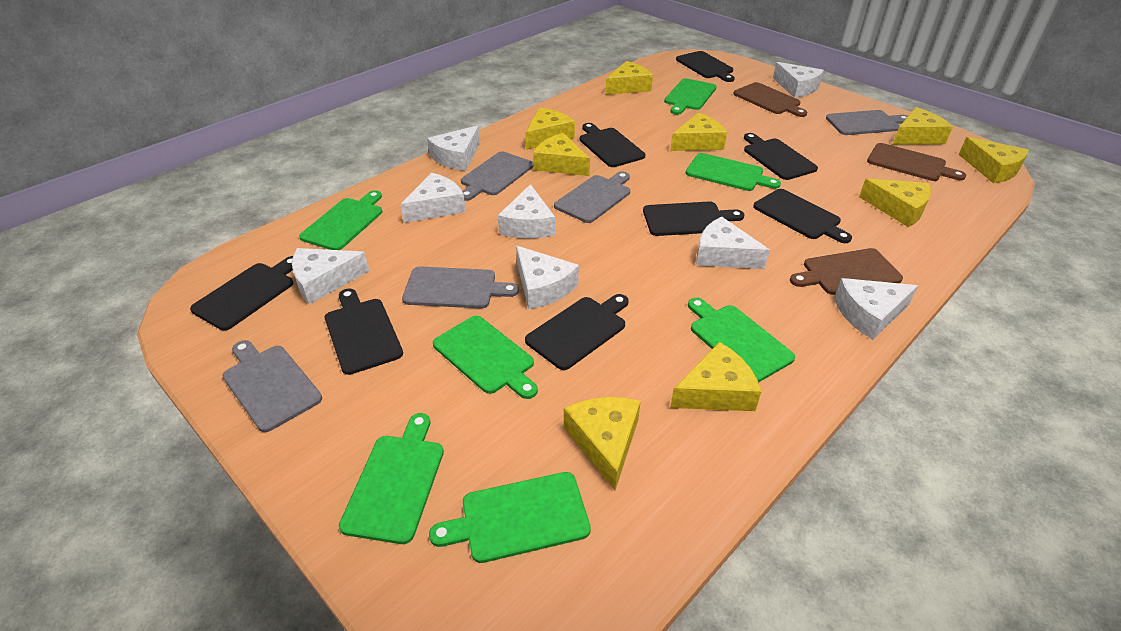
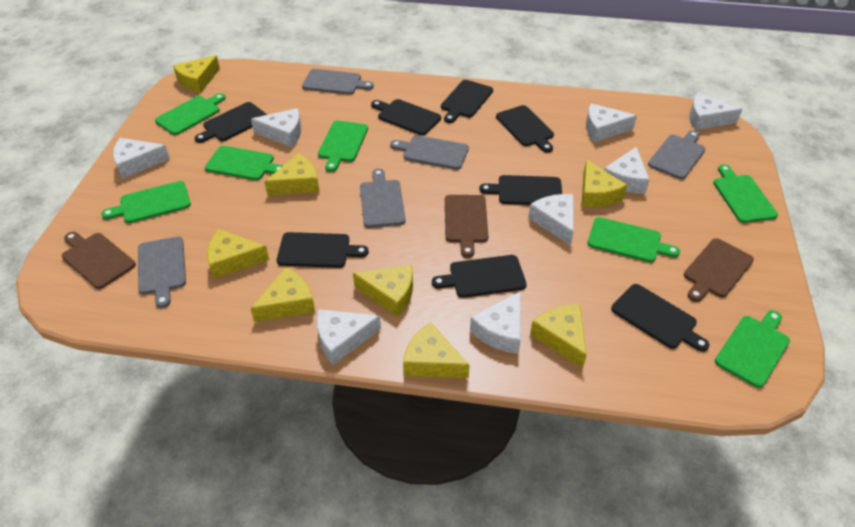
yellow cheese: 9 -> 8

